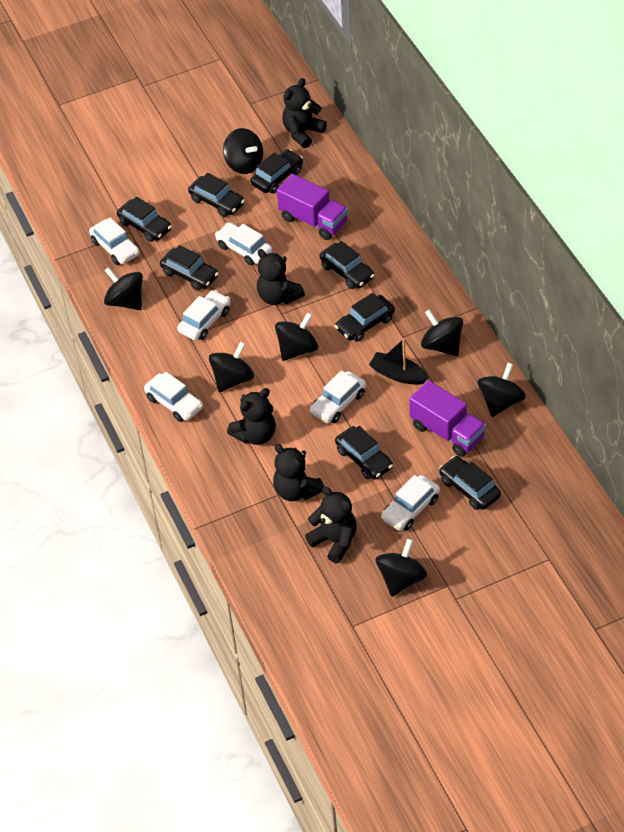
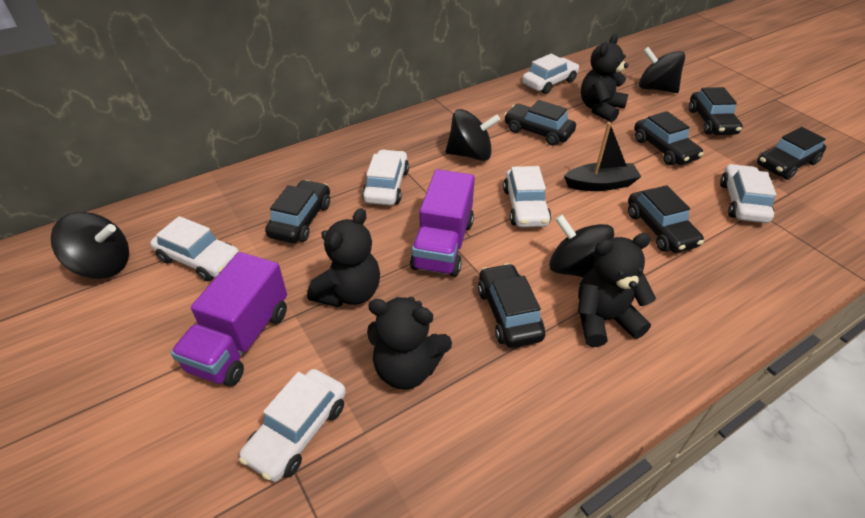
black car: 8 -> 7
black spinning top: 7 -> 4
black teddy bear: 5 -> 4

